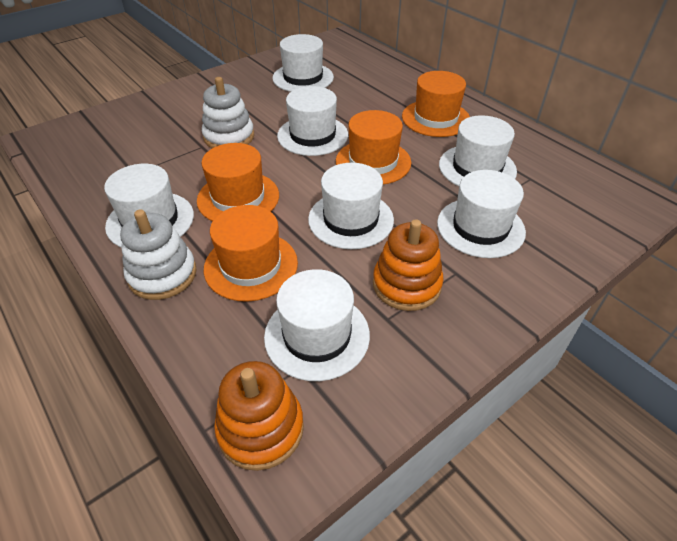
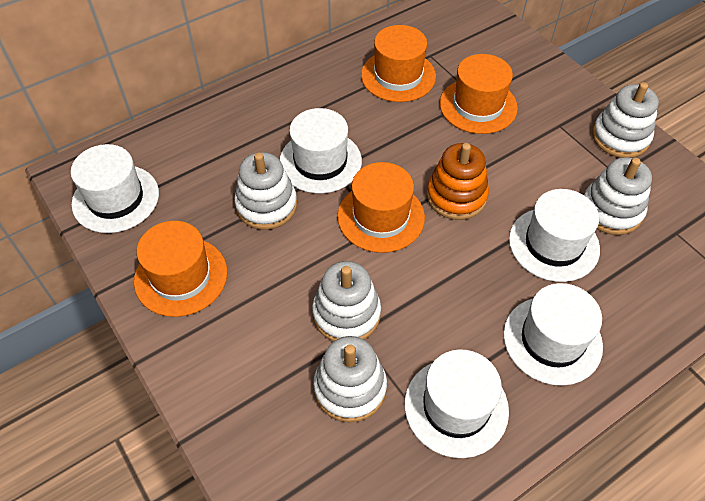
orange stacking toy: 2 -> 1
white hat: 7 -> 5
white stacking toy: 2 -> 5

